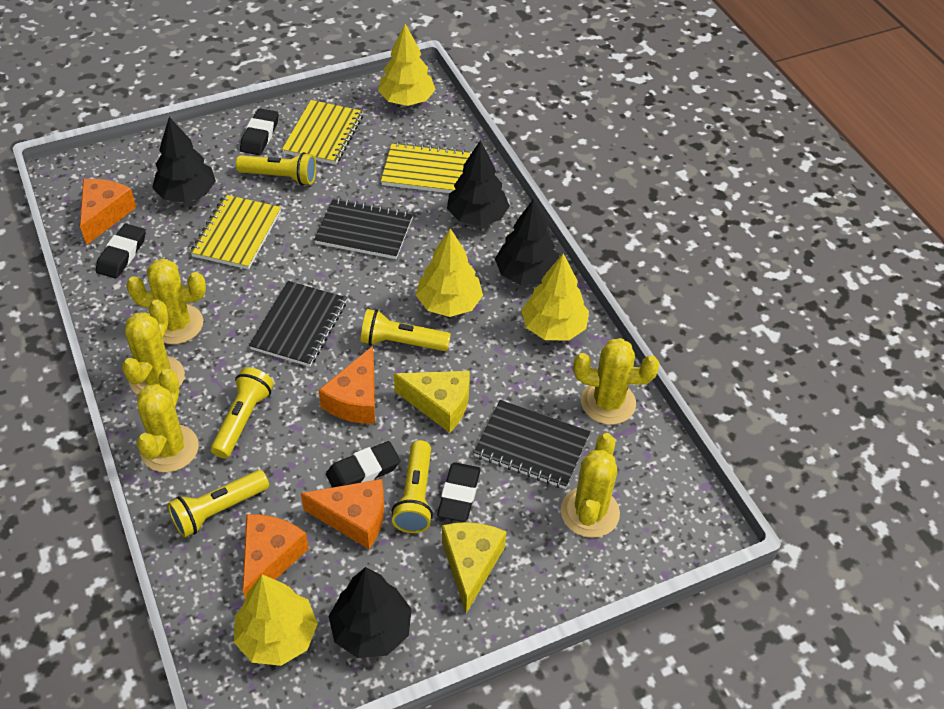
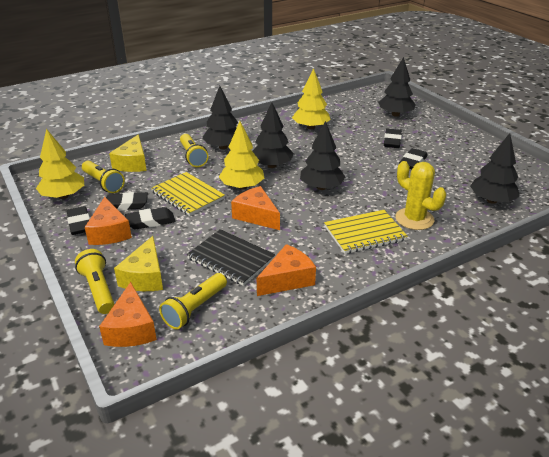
black eraser: 4 -> 5
black notebook: 3 -> 1
black tree: 4 -> 5
yellow cactus: 5 -> 1
yellow flashlight: 5 -> 4
yellow notebook: 3 -> 2
yellow tree: 4 -> 3

